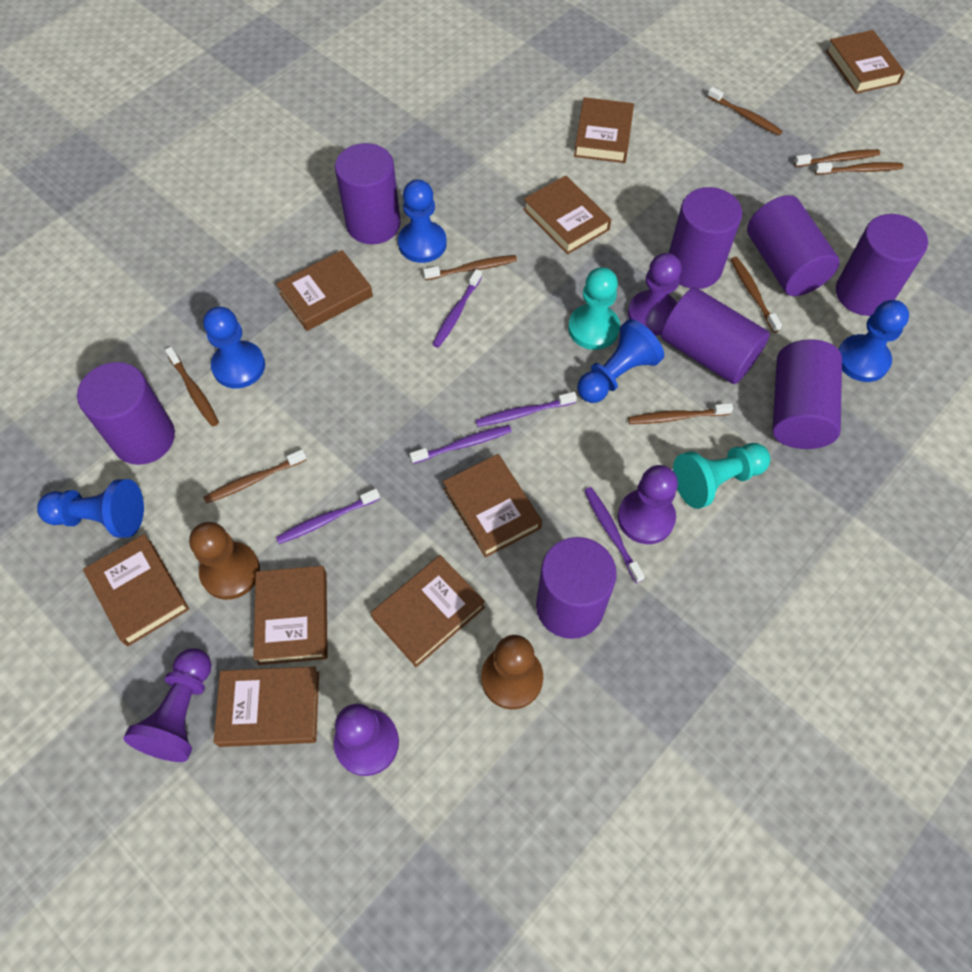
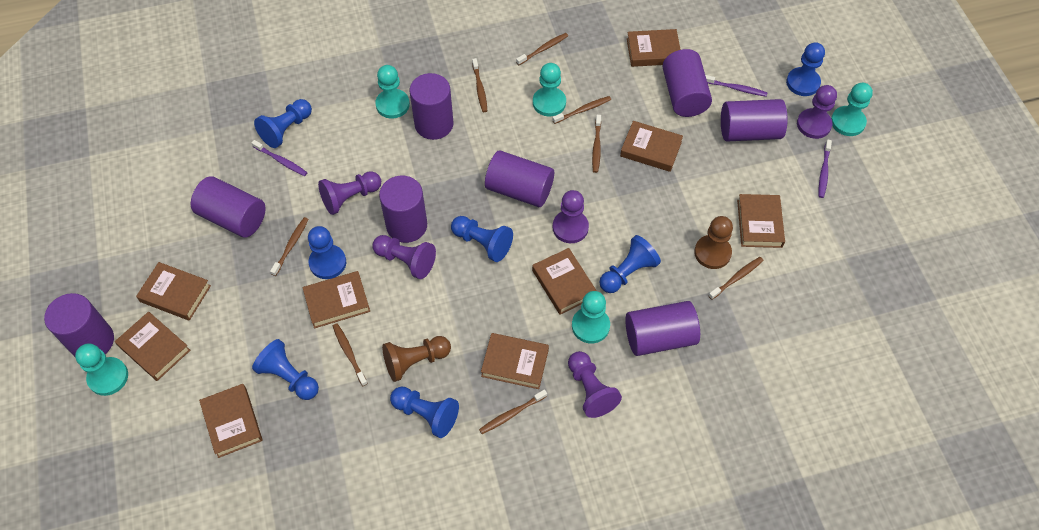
blue pawn: 5 -> 7
purple pawn: 4 -> 5
purple toothbrush: 5 -> 3
turquoise pawn: 2 -> 5

